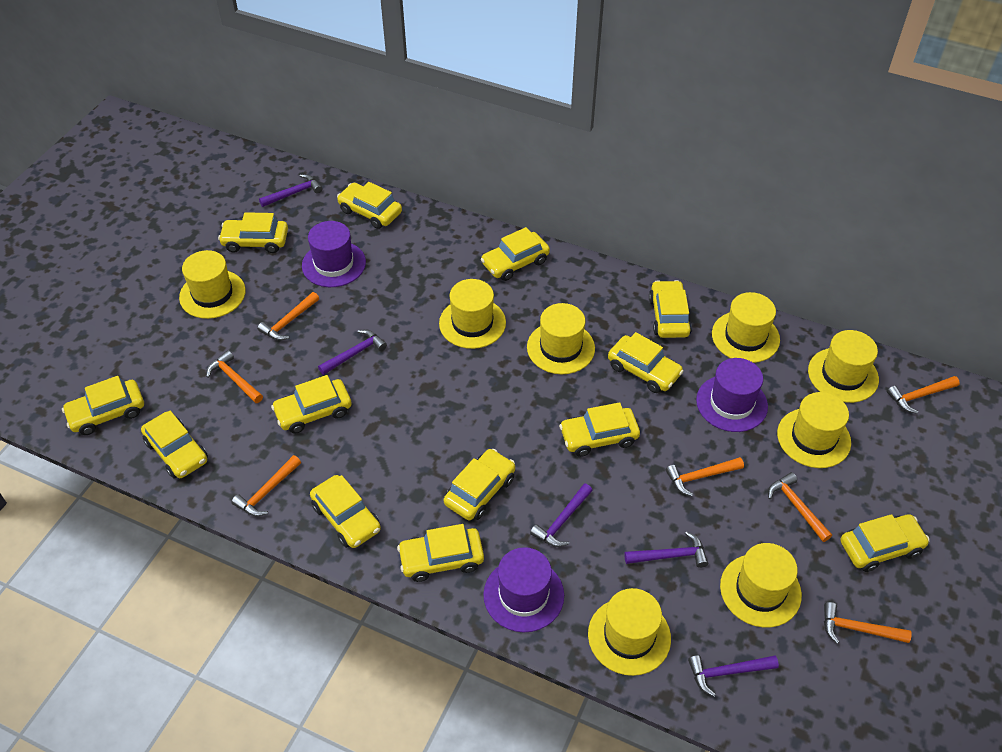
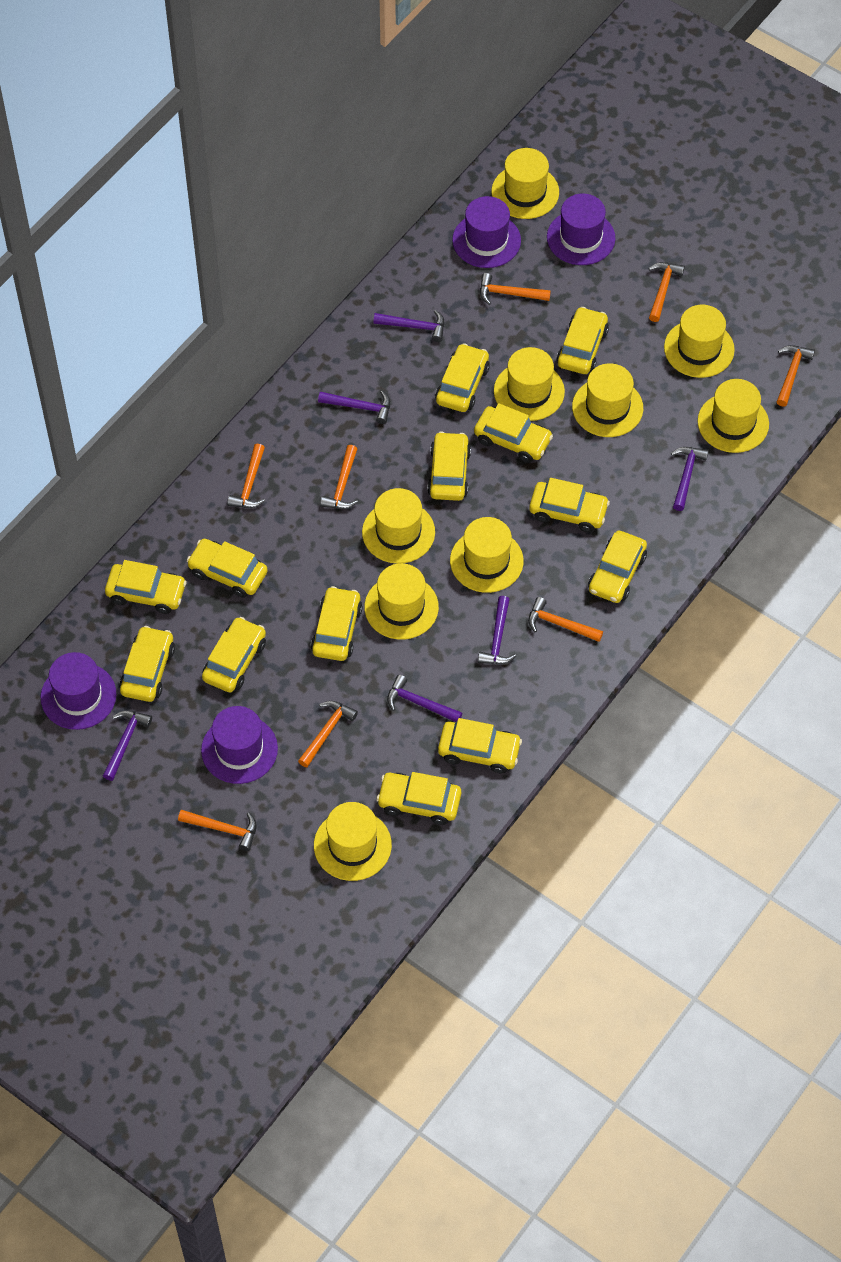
orange hammer: 7 -> 8
purple hammer: 5 -> 6
purple hat: 3 -> 4
yellow hat: 8 -> 9

